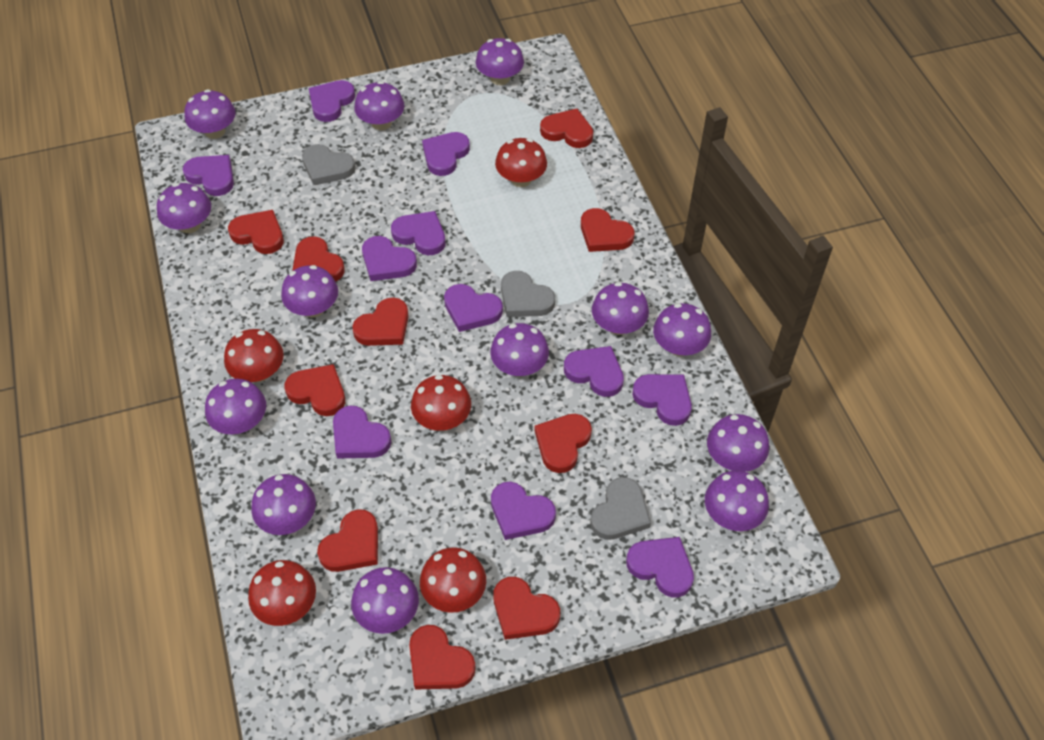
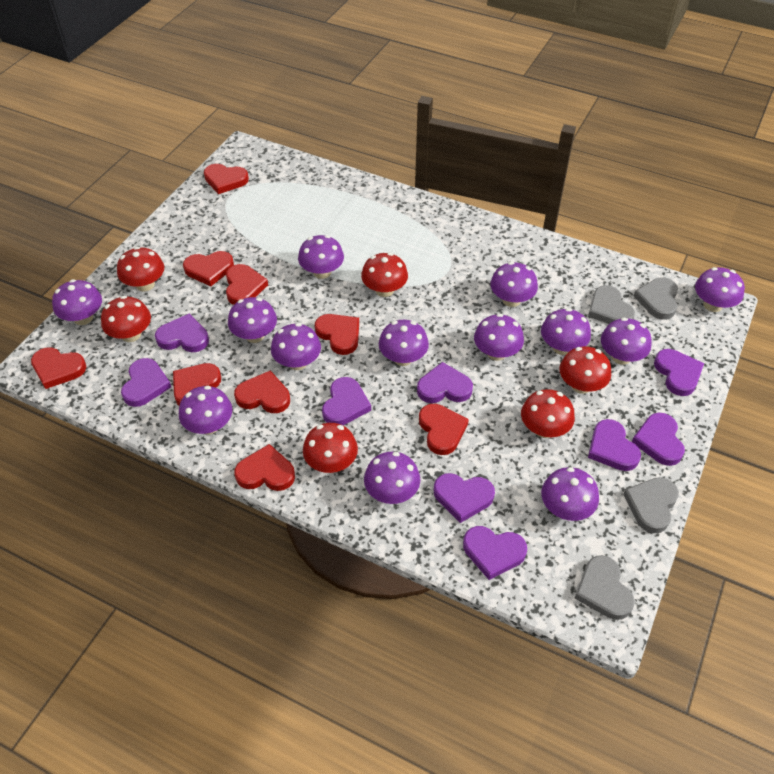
grey heart: 3 -> 4
purple heart: 11 -> 9
red heart: 10 -> 9
red mushroom: 5 -> 6

